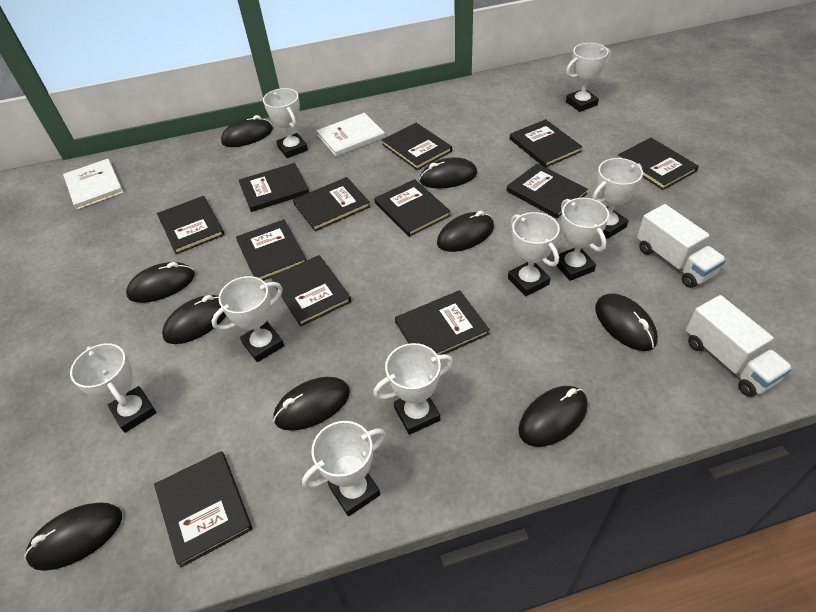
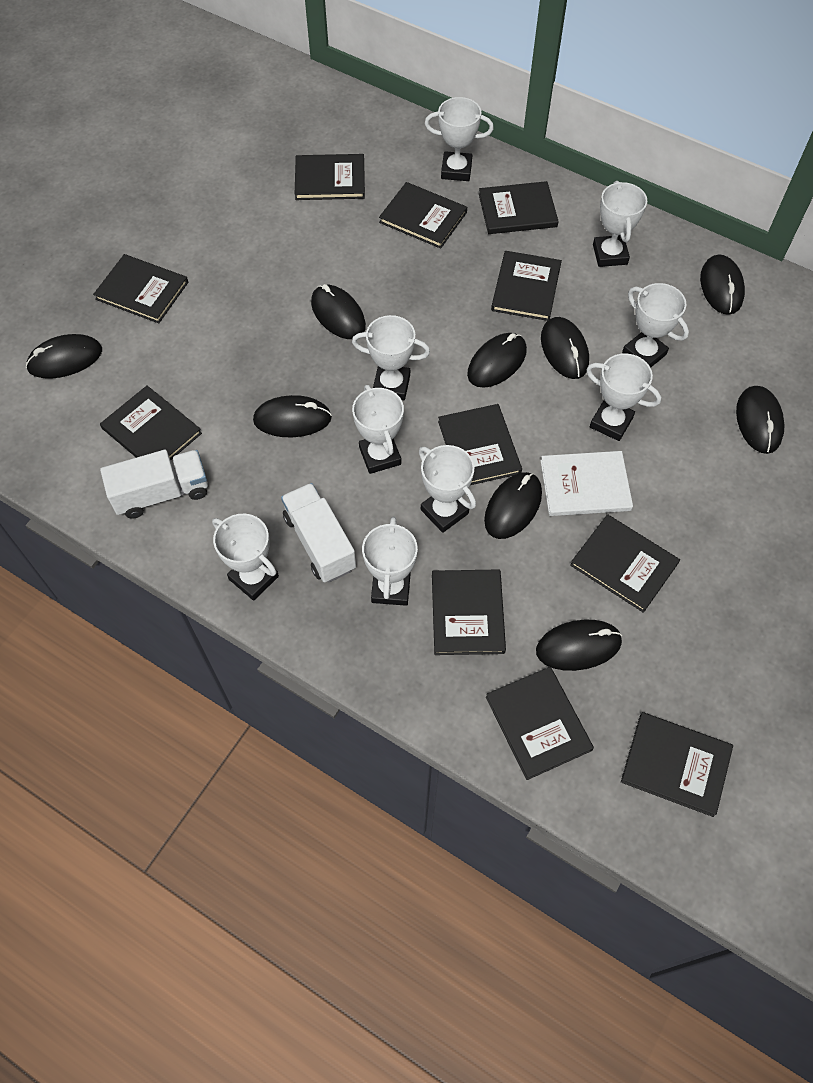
black book: 12 -> 11
white book: 2 -> 1

